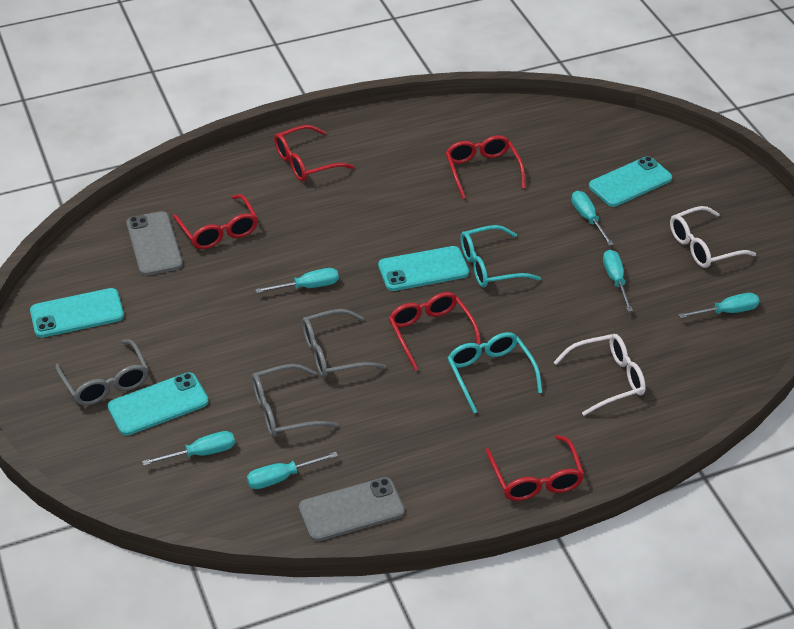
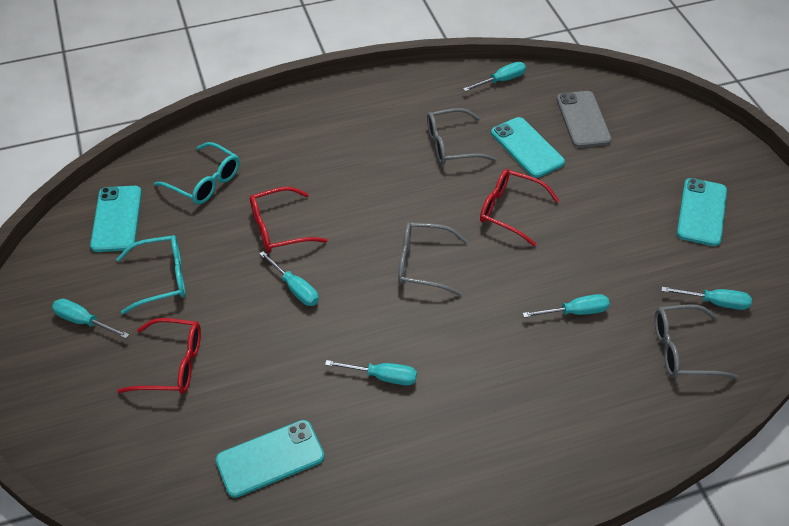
grey phone: 2 -> 1
red glasses: 5 -> 3
white glasses: 2 -> 0

